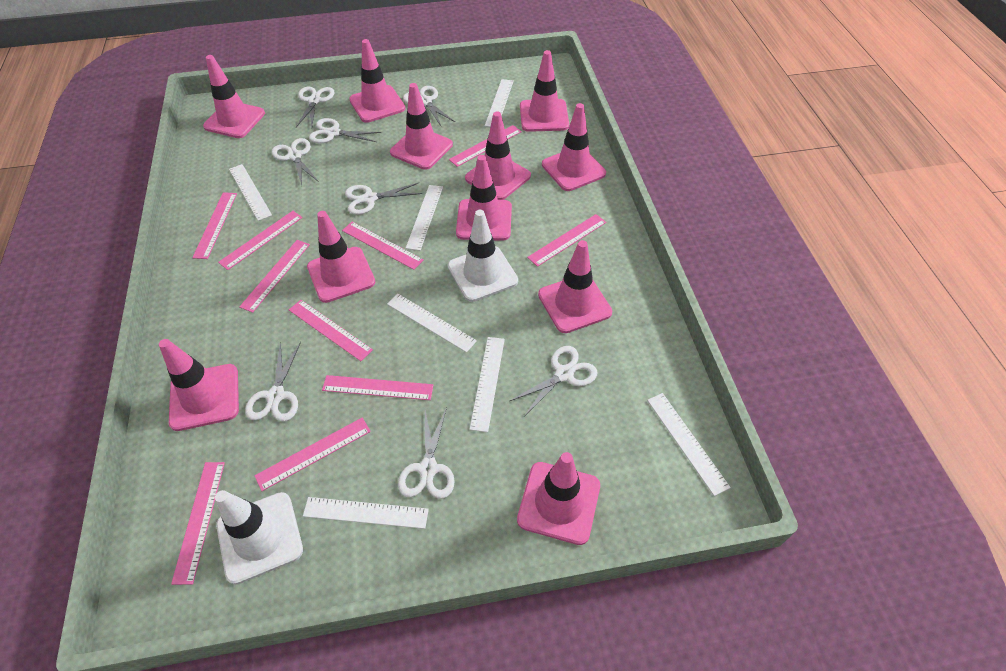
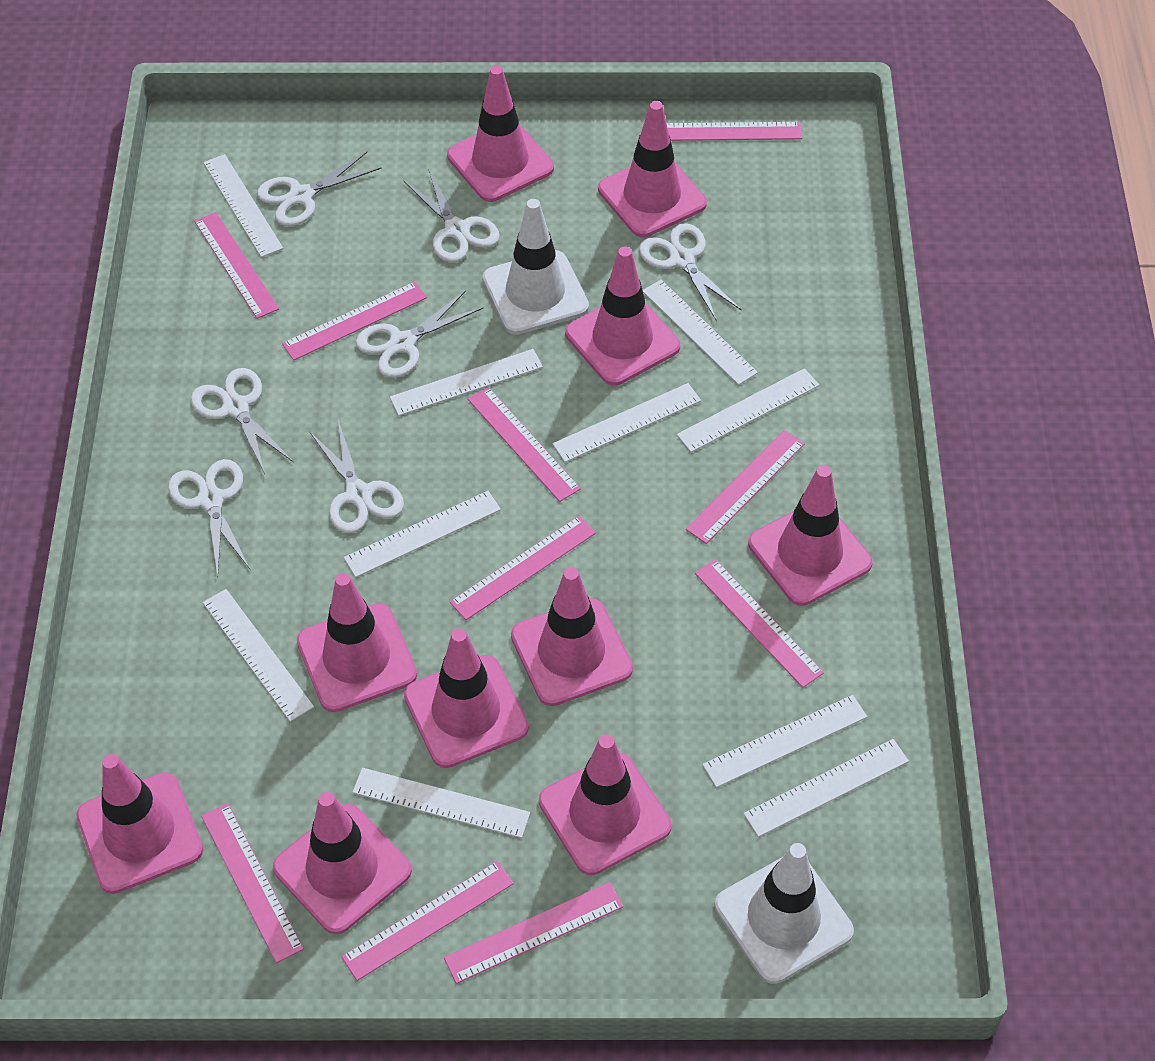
pink traffic cone: 11 -> 10
white ruler: 7 -> 10
white scissors: 8 -> 7

